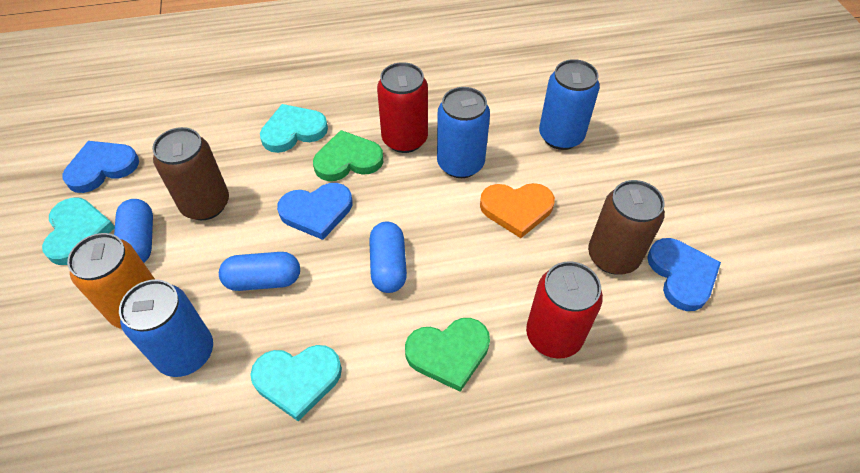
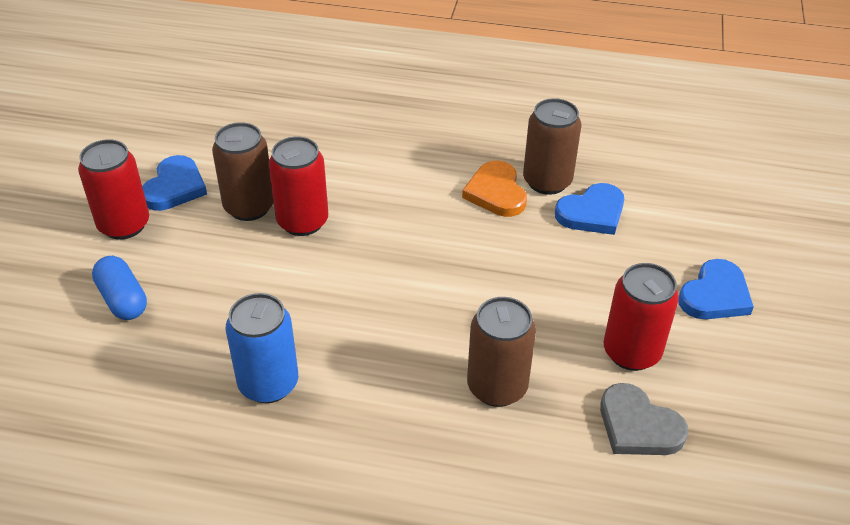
blue can: 3 -> 1
blue capsule: 3 -> 1
brown can: 2 -> 3
green heart: 2 -> 0
grey heart: 0 -> 1
orange can: 1 -> 0
red can: 2 -> 3
turquoise heart: 3 -> 0

